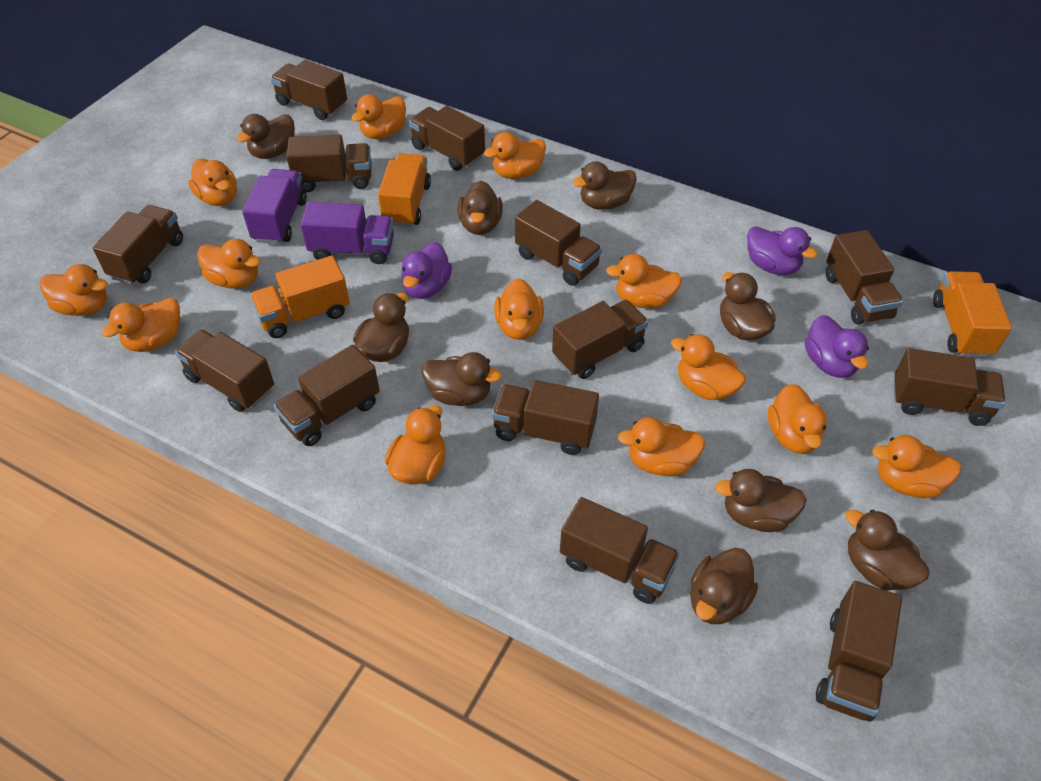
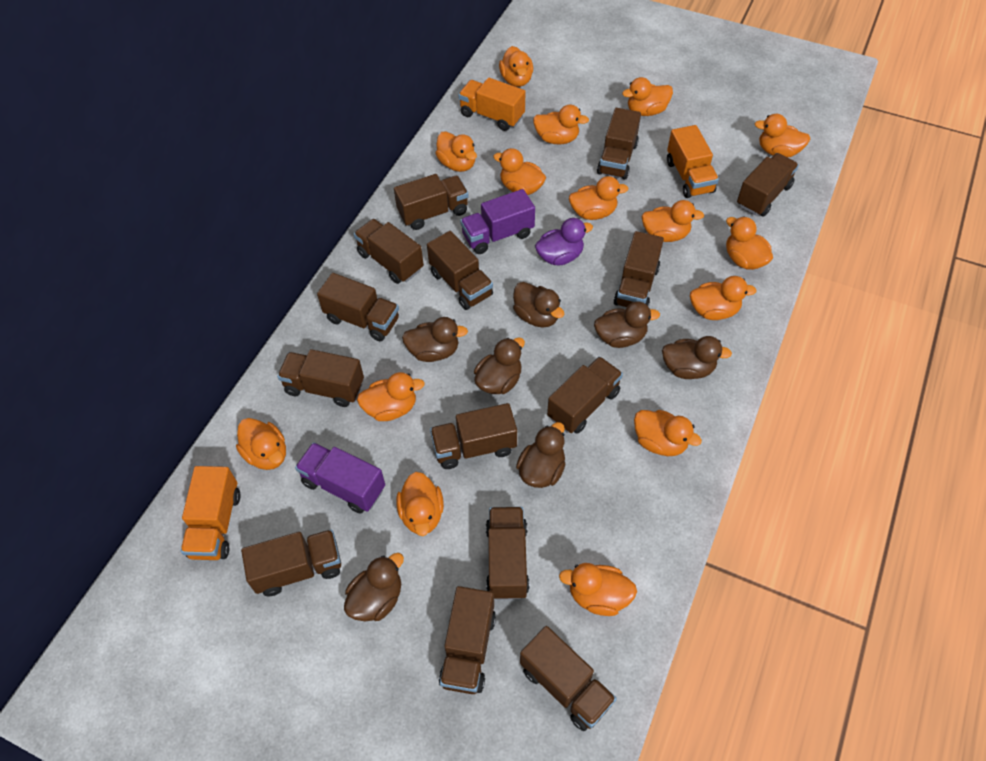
brown duck: 9 -> 7
brown truck: 13 -> 14
orange duck: 13 -> 15
purple duck: 3 -> 1

